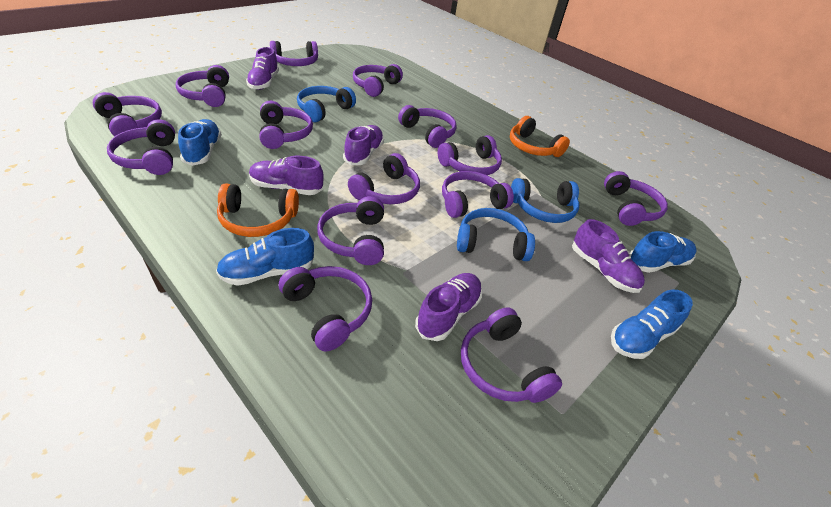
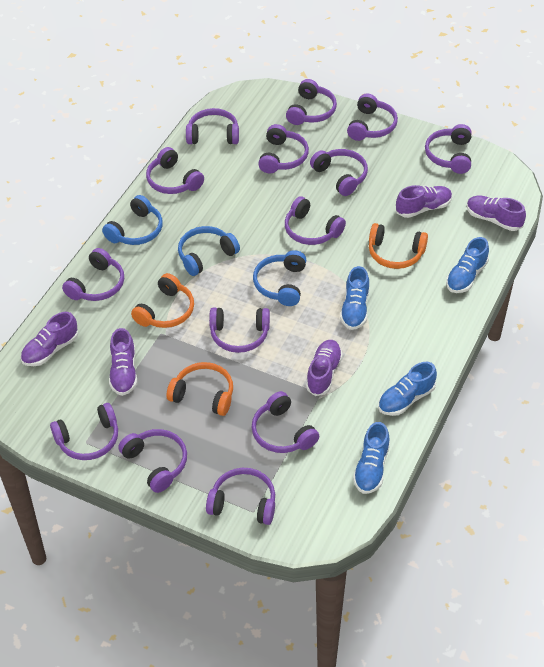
orange headphones: 2 -> 3

